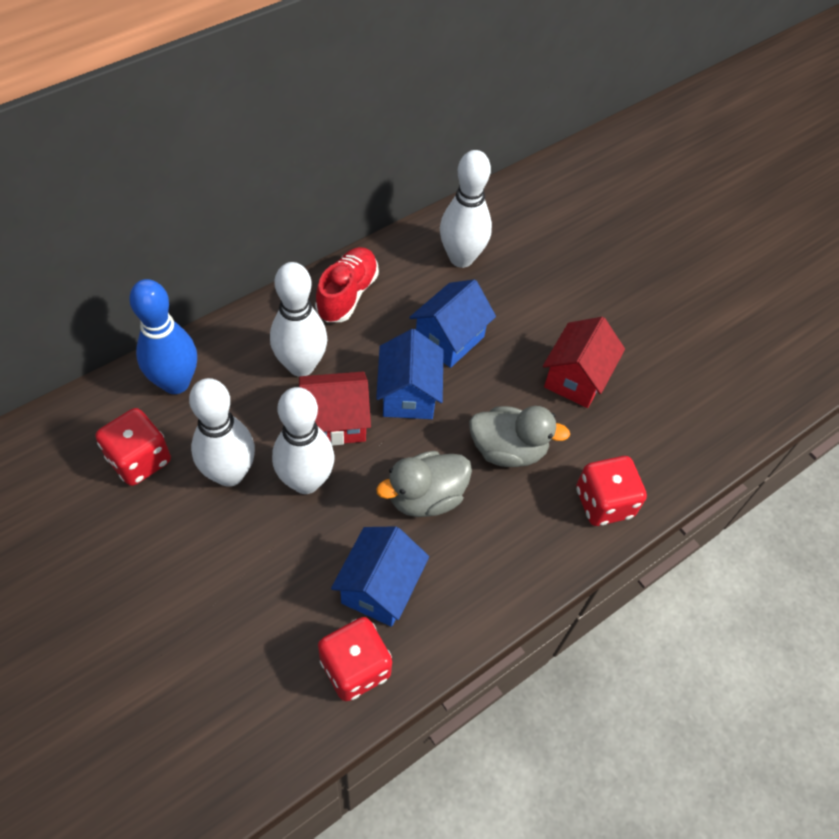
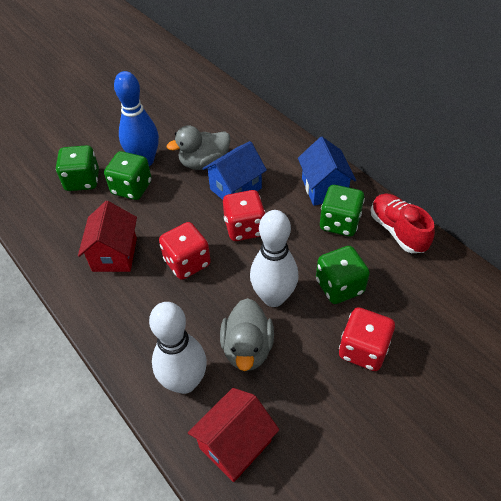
blue house: 3 -> 2
green dice: 0 -> 4
white bowling pin: 4 -> 2

